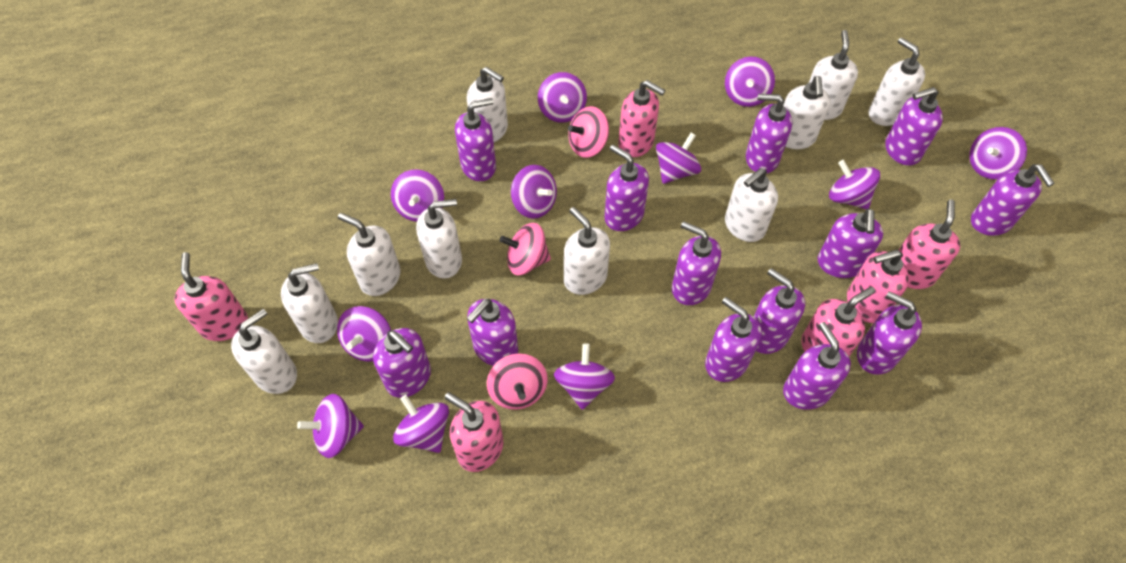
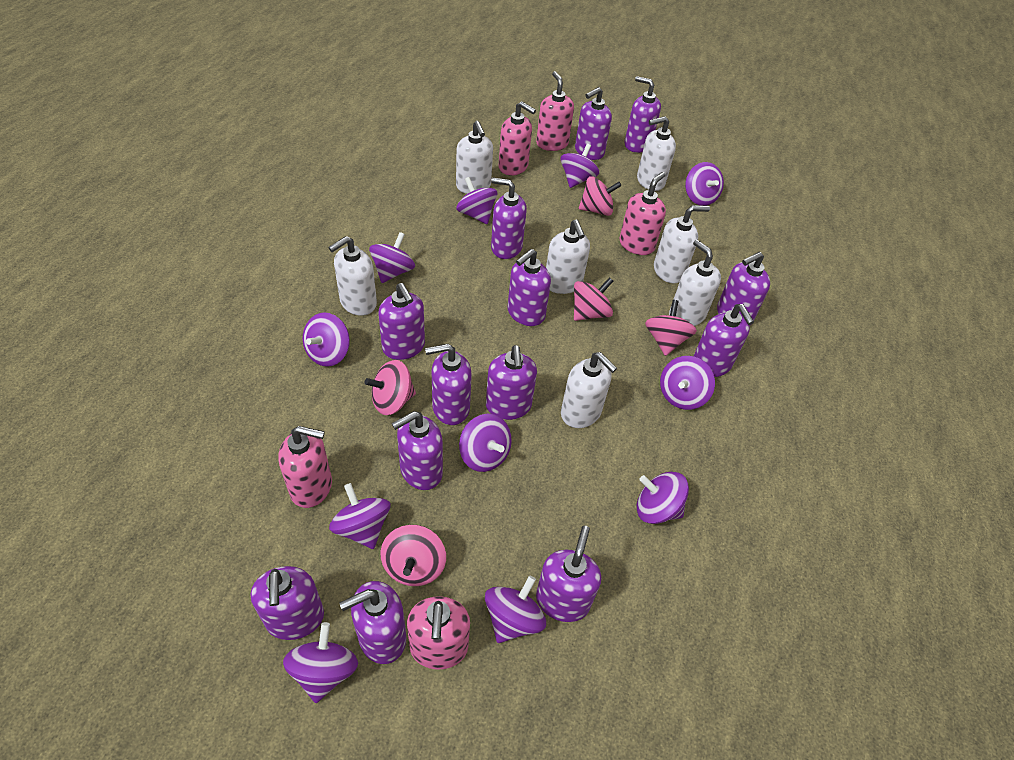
pink soap dispenser: 6 -> 5
pink spinning top: 3 -> 5
white soap dispenser: 10 -> 7

